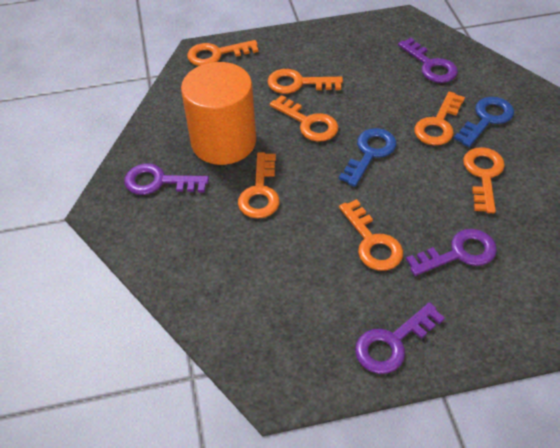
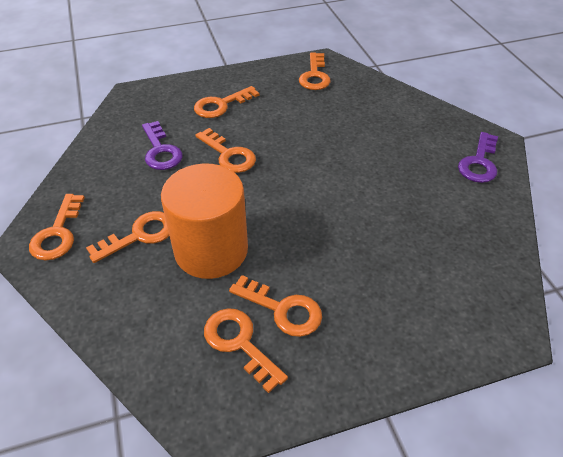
blue key: 2 -> 0
purple key: 4 -> 2

